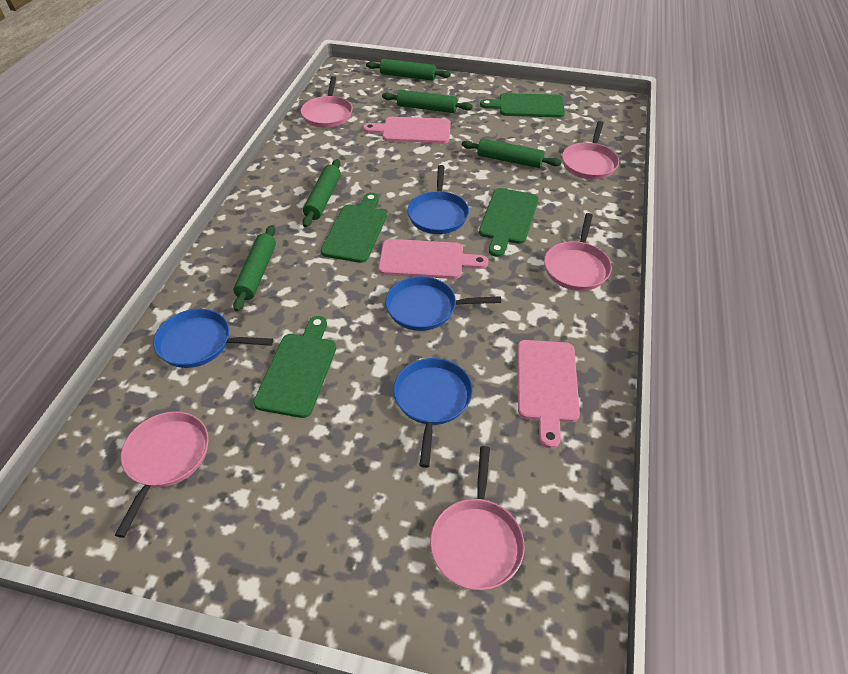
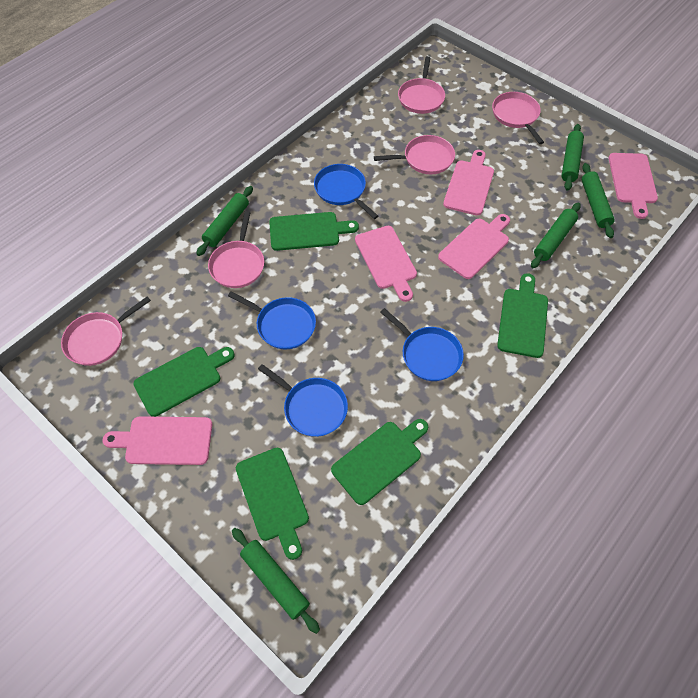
green cutting board: 4 -> 5
pink cutting board: 3 -> 5

